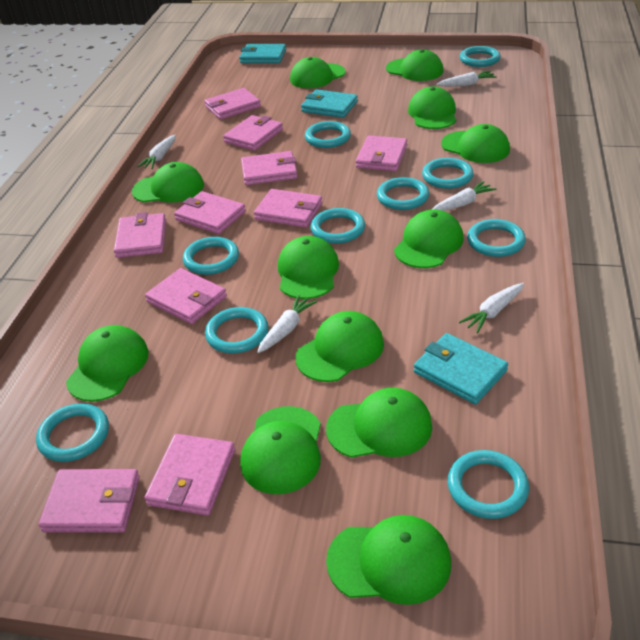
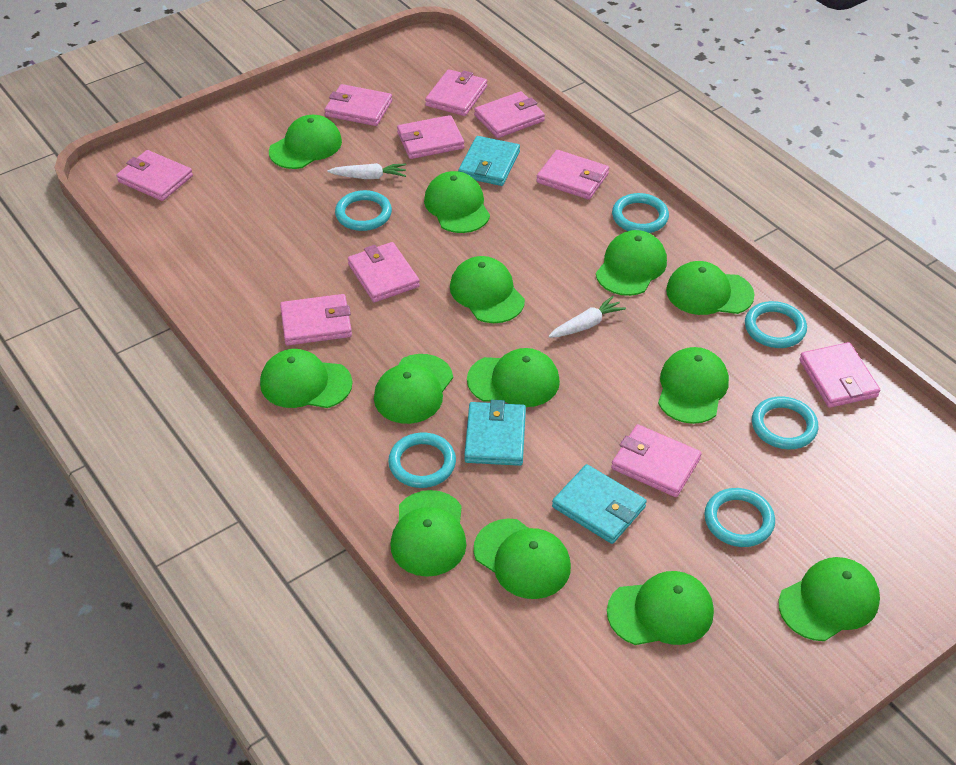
green cap: 12 -> 13
turquoise ring: 10 -> 6
white carrot: 5 -> 2

